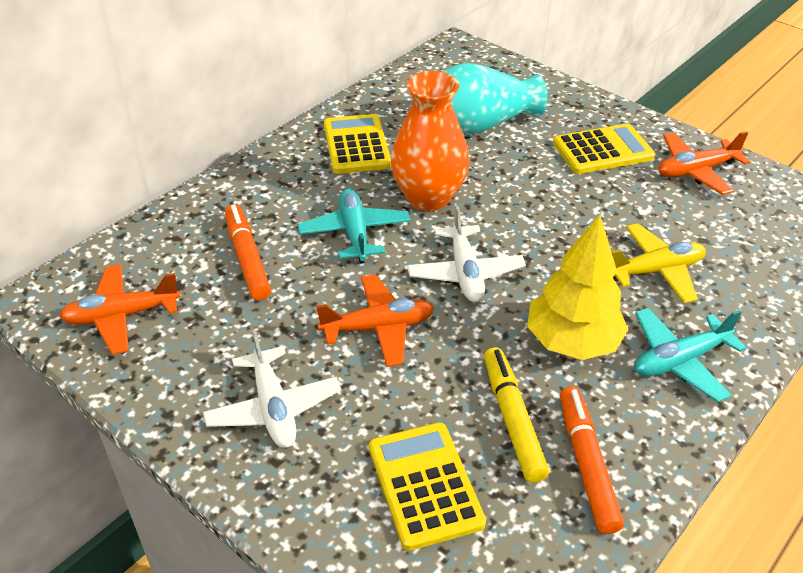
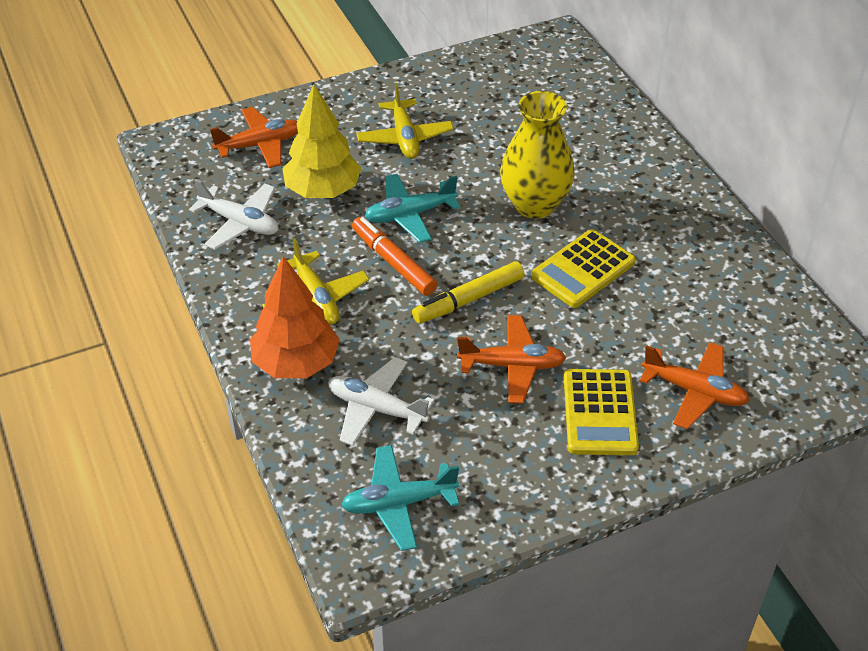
orange marker: 2 -> 1
orange tree: 0 -> 1
orange vase: 1 -> 0
turquoise vase: 1 -> 0
yellow calculator: 3 -> 2
yellow plane: 1 -> 2
yellow vase: 0 -> 1

